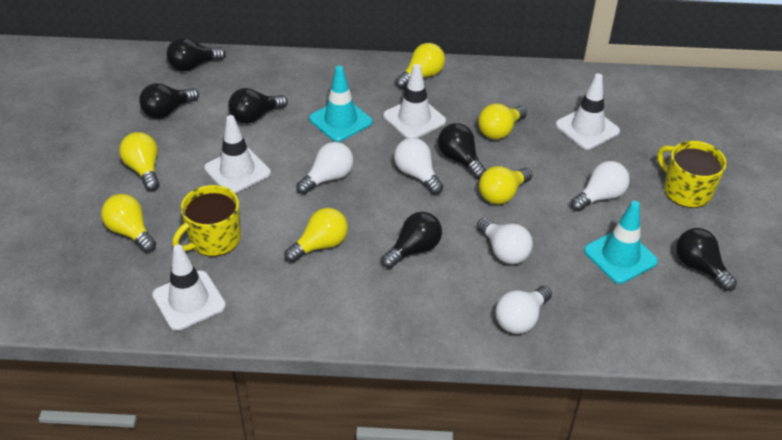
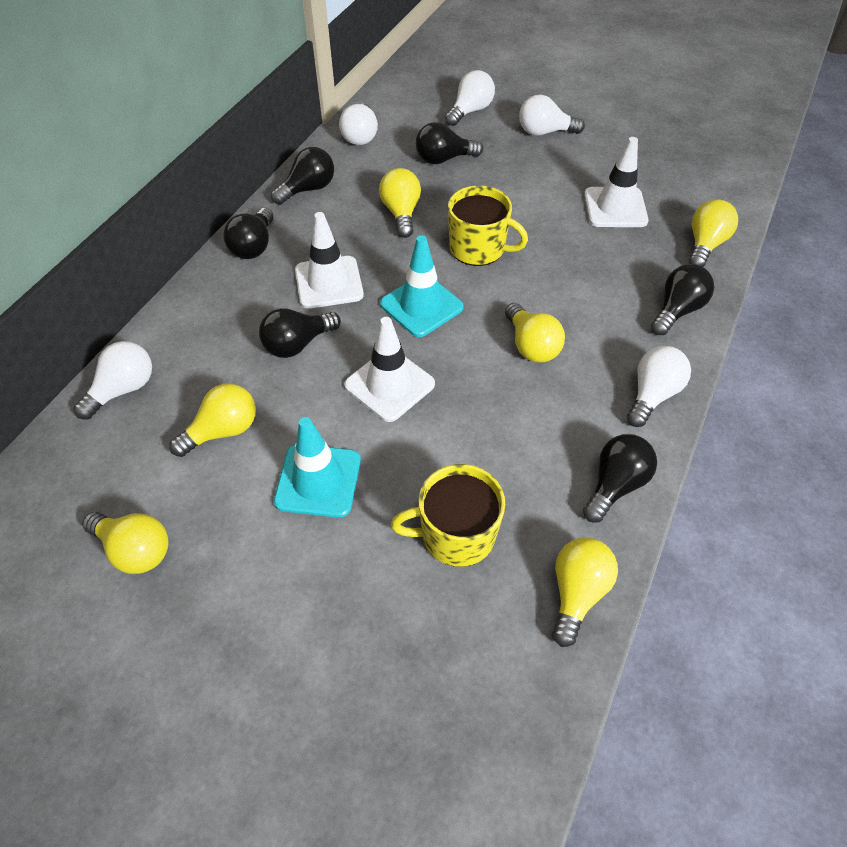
white traffic cone: 4 -> 3

